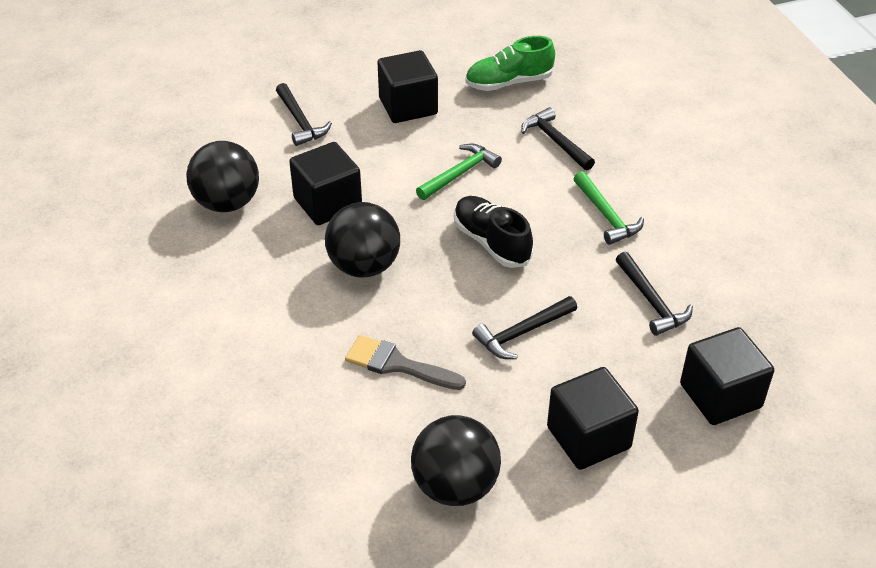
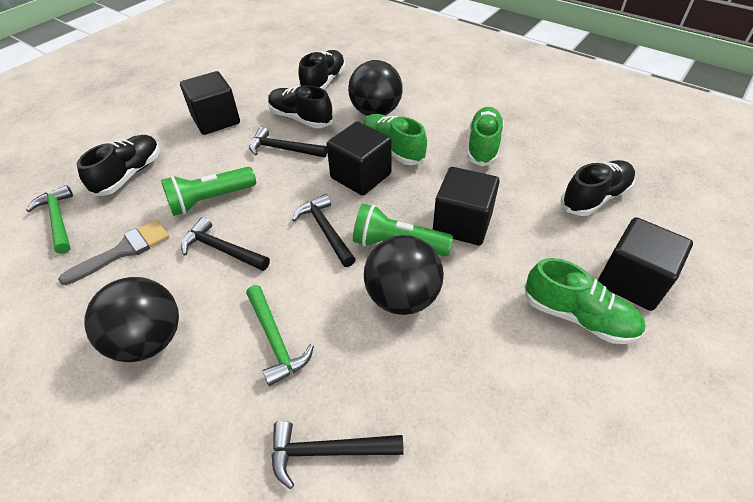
black shoe: 1 -> 4
green flashlight: 0 -> 2
green shoe: 1 -> 3

